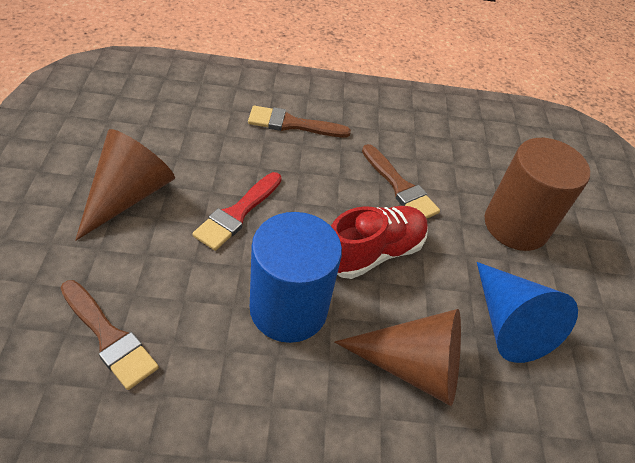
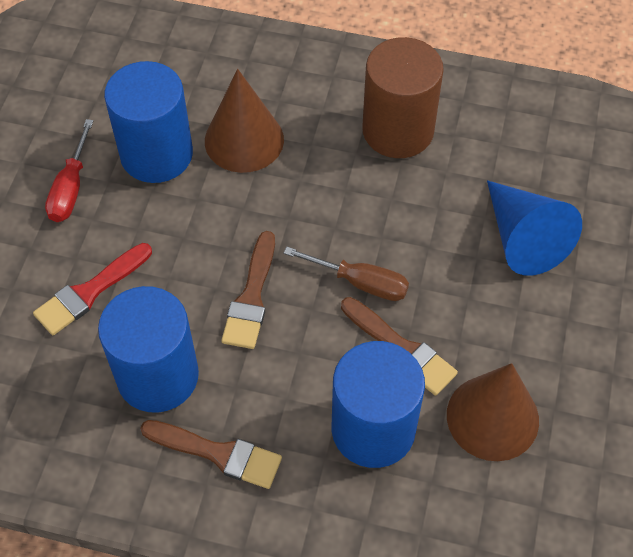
blue cylinder: 1 -> 3
brown screwdriver: 0 -> 1
red screwdriver: 0 -> 1
red shoe: 1 -> 0

